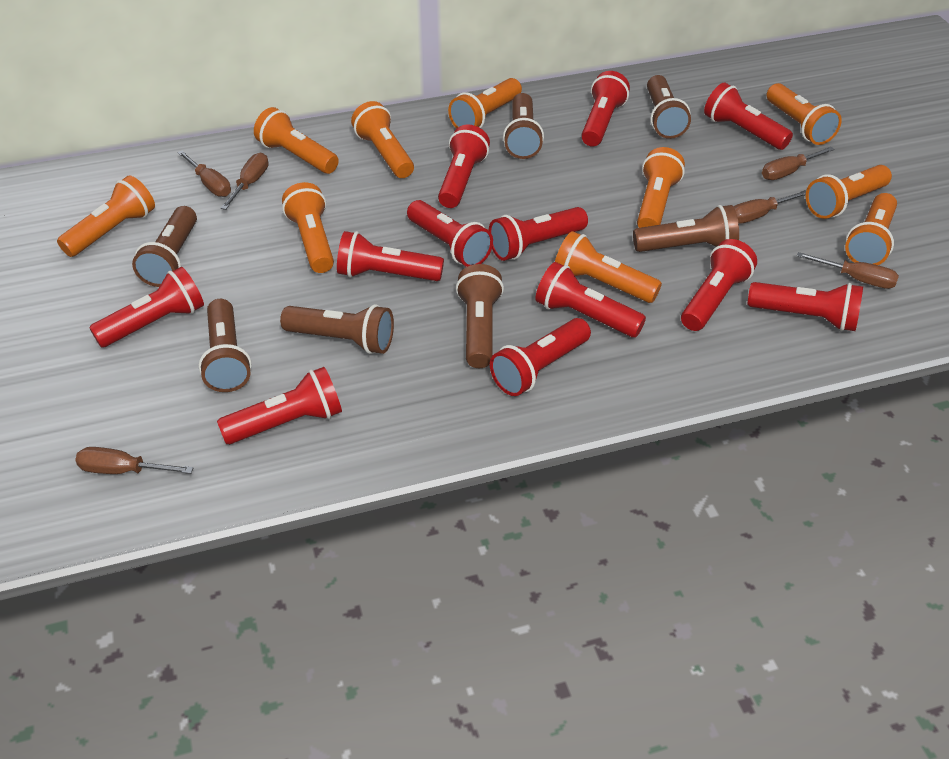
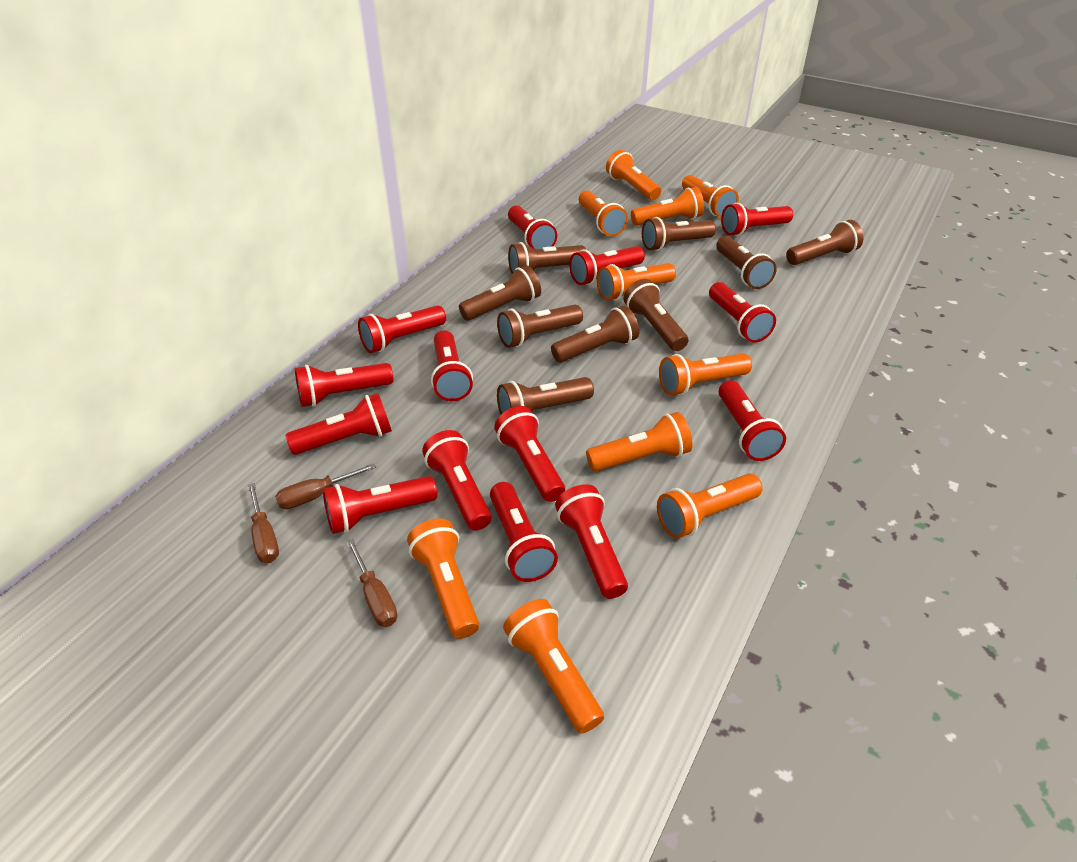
brown flashlight: 7 -> 9
brown screwdriver: 6 -> 3
red flashlight: 12 -> 14

